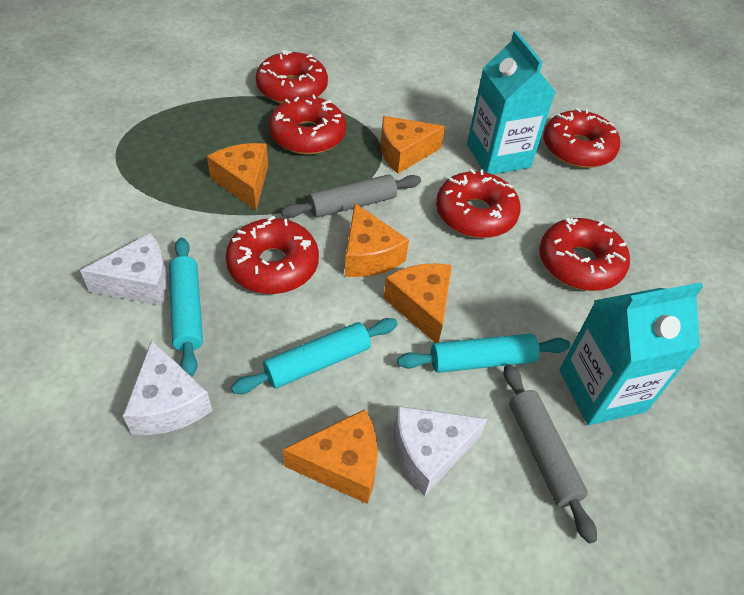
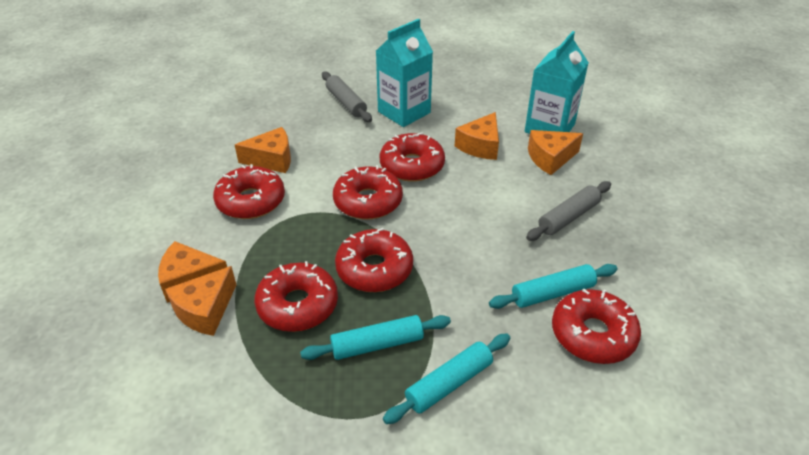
white cheese: 3 -> 0

